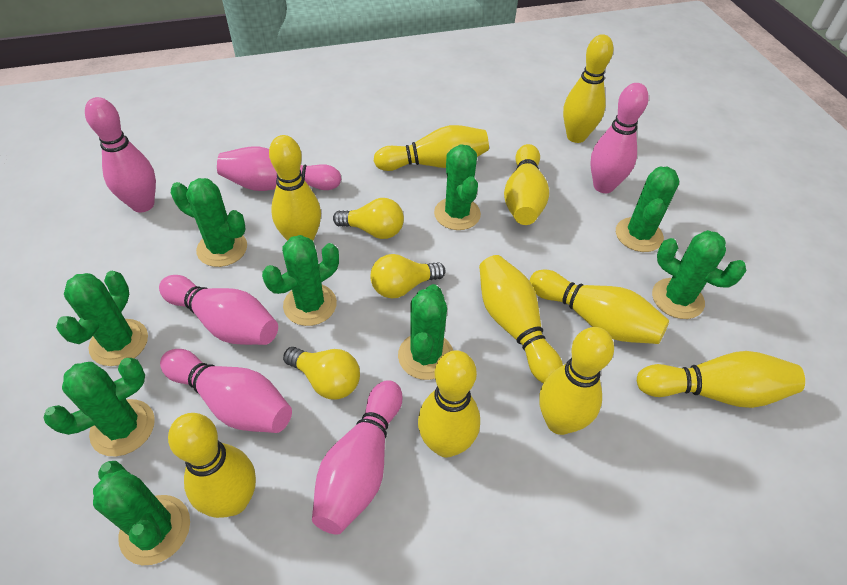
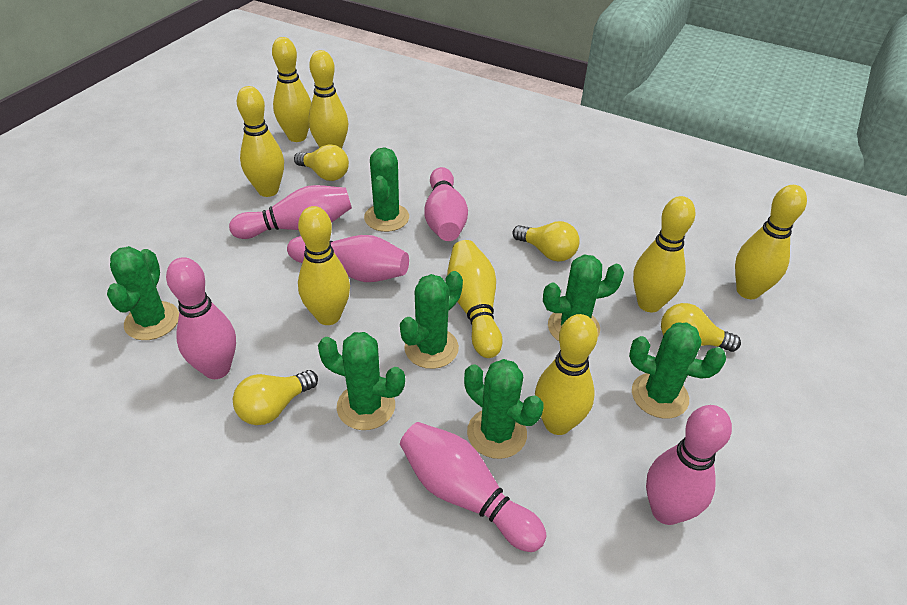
green cactus: 9 -> 7
yellow bowling pin: 10 -> 8
yellow light bulb: 3 -> 4

